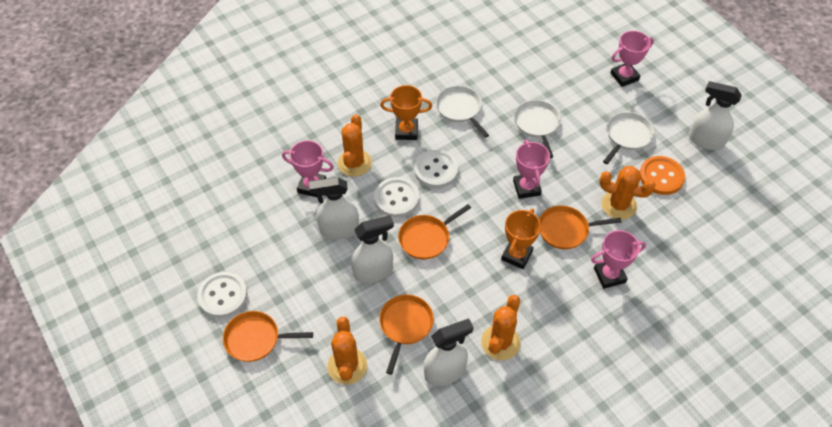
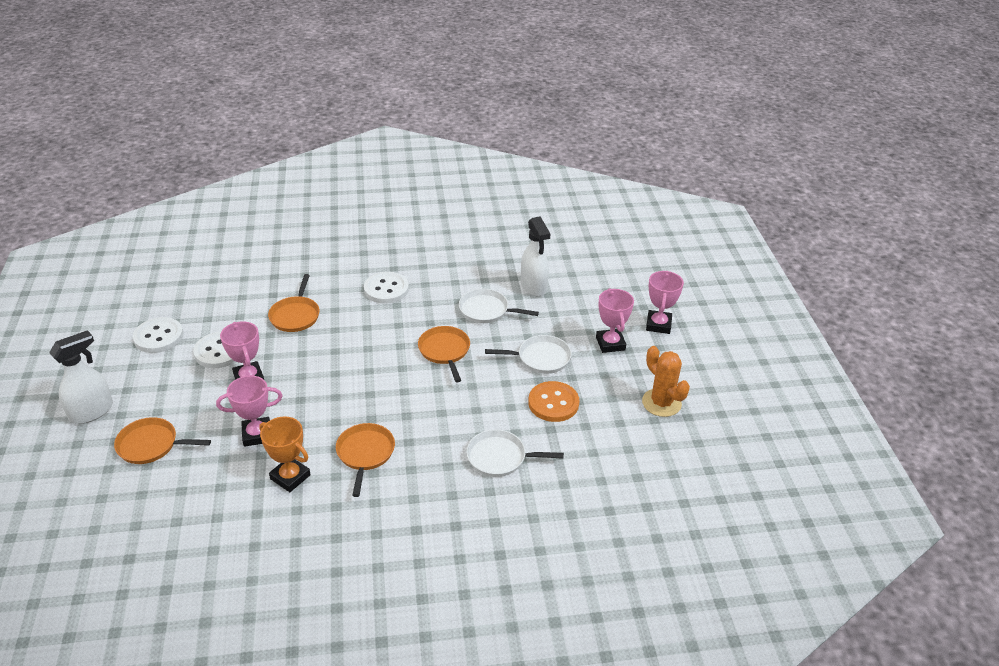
orange cactus: 4 -> 1
orange trophy: 2 -> 1
white spray bottle: 4 -> 2

